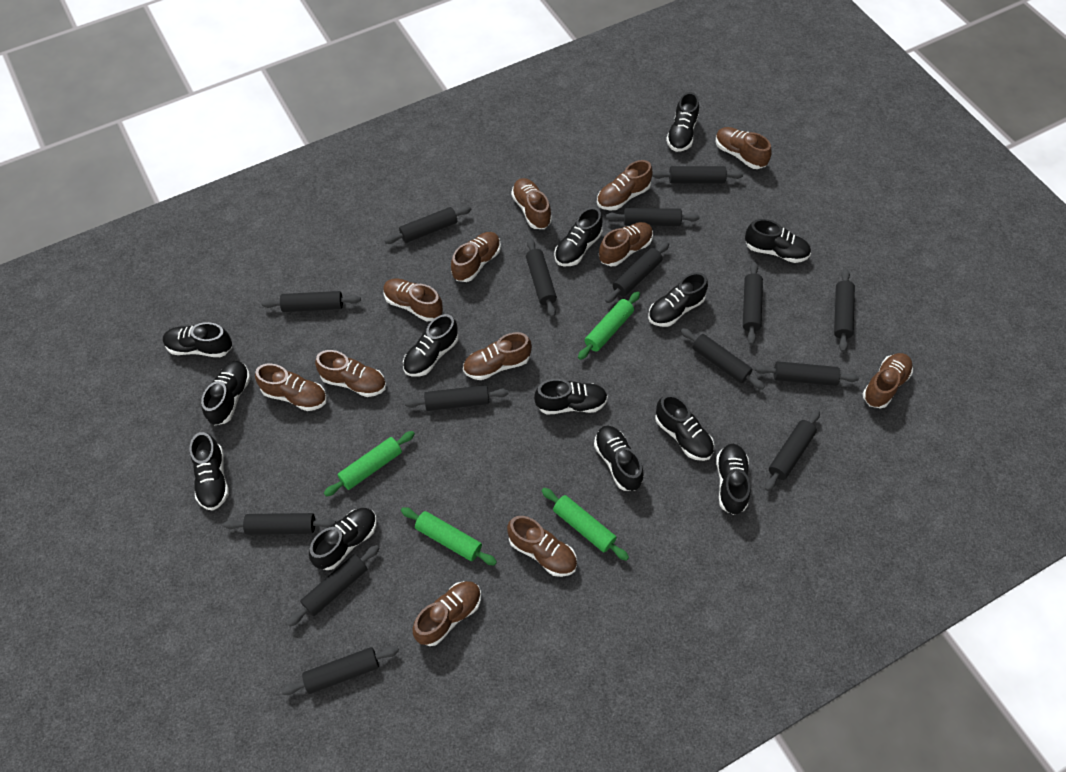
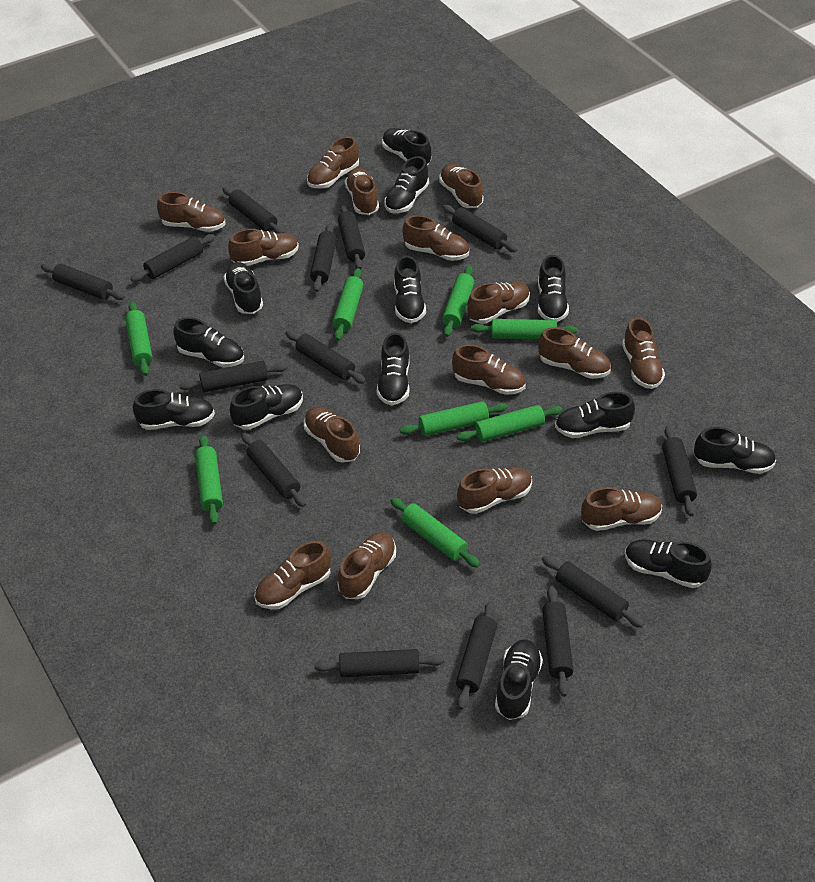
black rolling pin: 15 -> 14
brown shoe: 12 -> 15
green rolling pin: 4 -> 8

